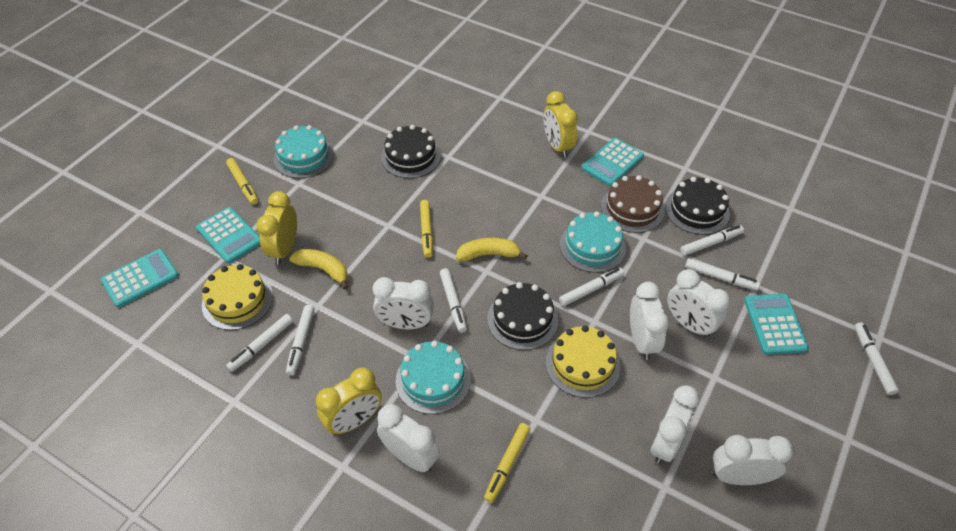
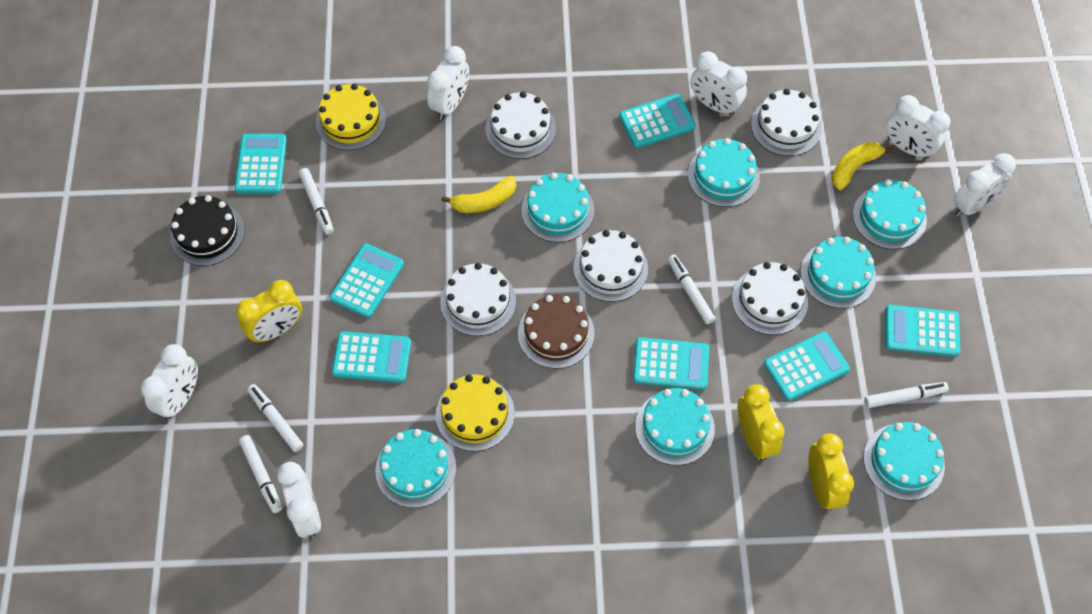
black cake: 3 -> 1
turquoise cake: 3 -> 7
turquoise calculator: 4 -> 7
white cake: 0 -> 5
white marker: 7 -> 5
yellow marker: 3 -> 0

